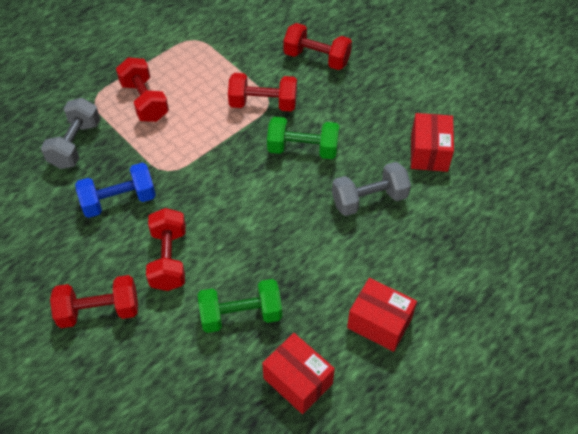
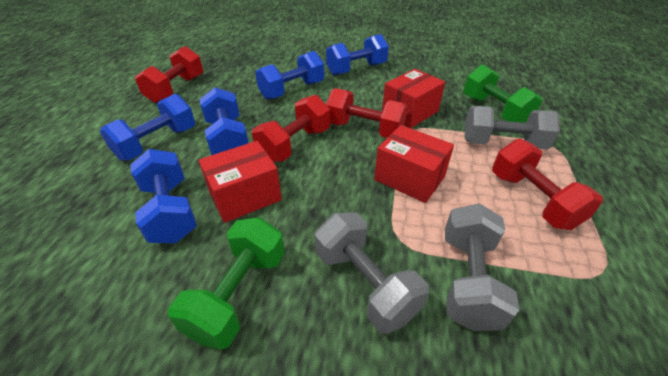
blue dumbbell: 1 -> 5
grey dumbbell: 2 -> 3
red dumbbell: 5 -> 4

